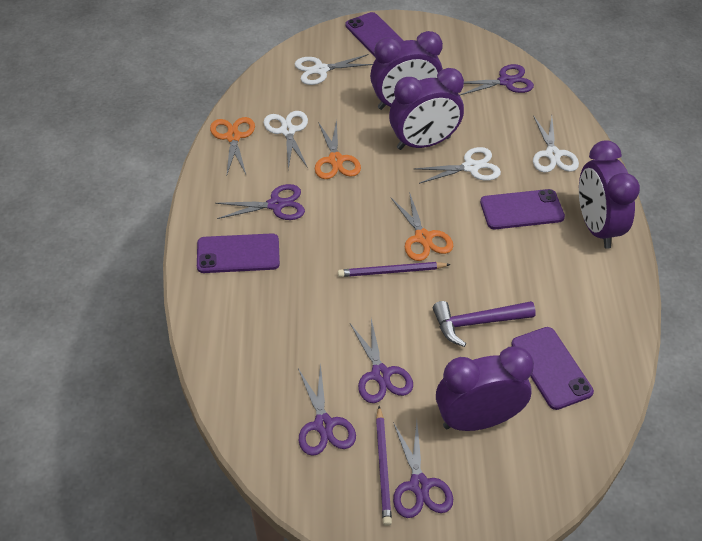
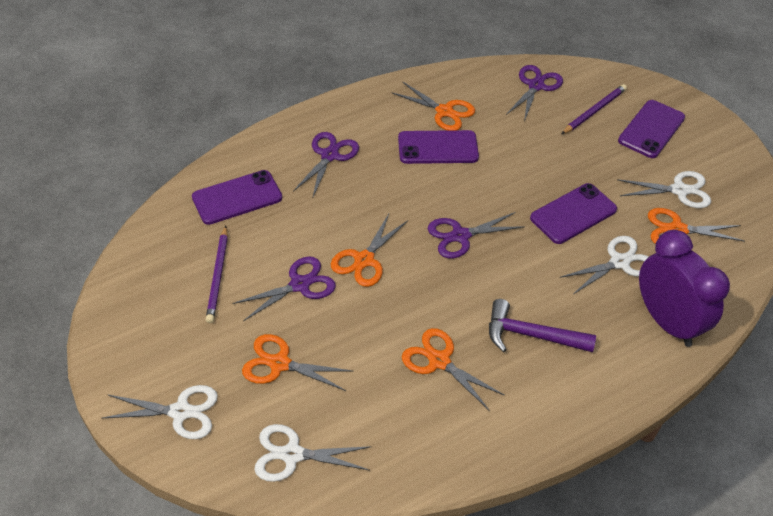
orange scissors: 3 -> 5
purple clock: 4 -> 1
purple scissors: 5 -> 4

